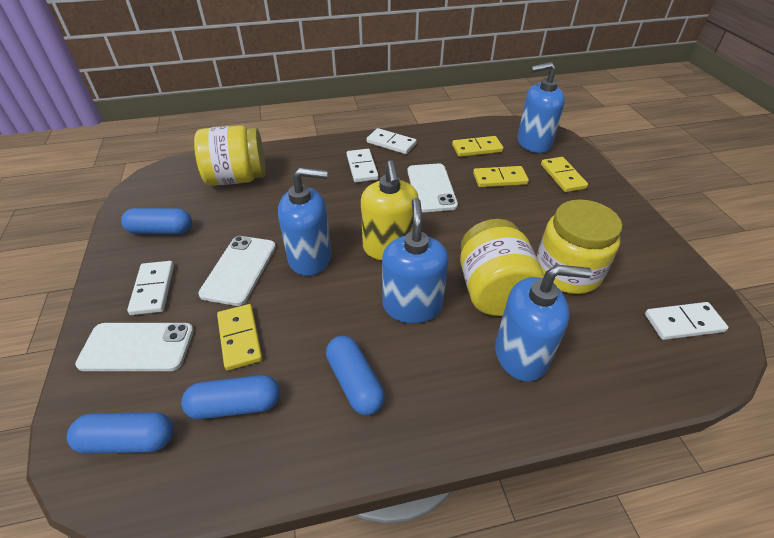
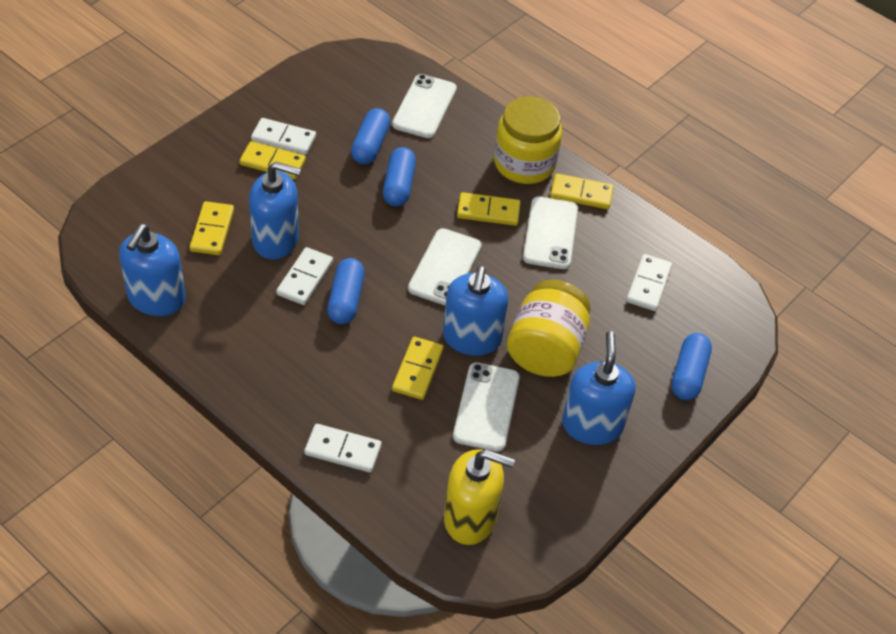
white phone: 3 -> 4
yellow domino: 4 -> 5
yellow jar: 3 -> 2

